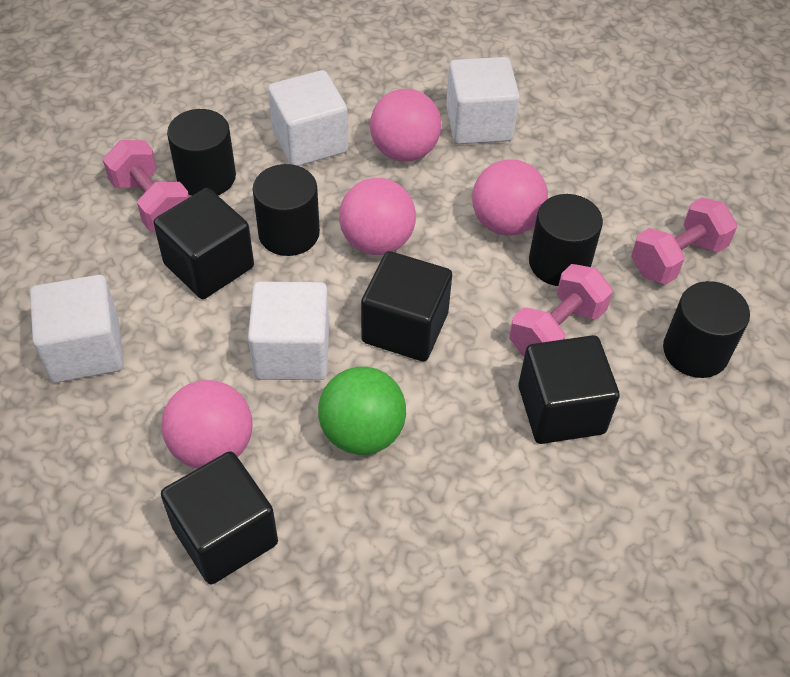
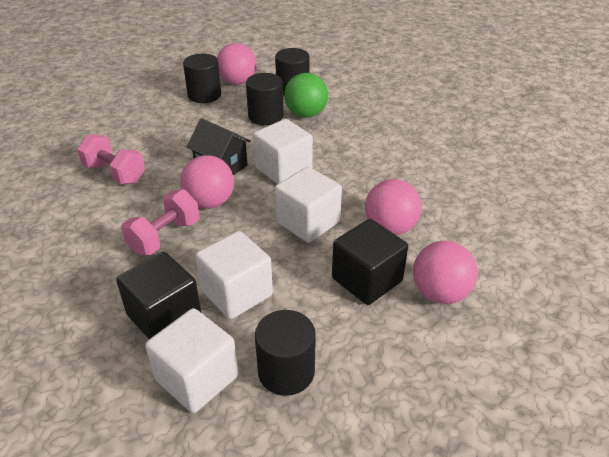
black cube: 4 -> 2
black house: 0 -> 1
pink dumbbell: 3 -> 2

